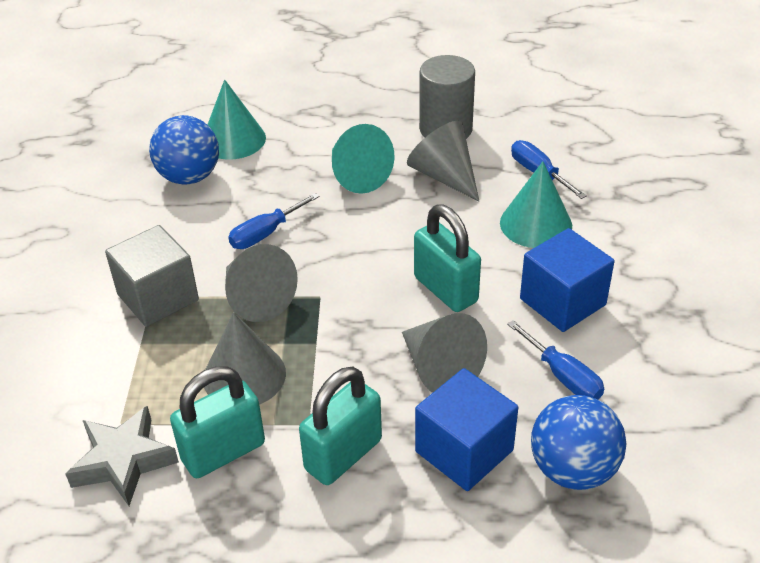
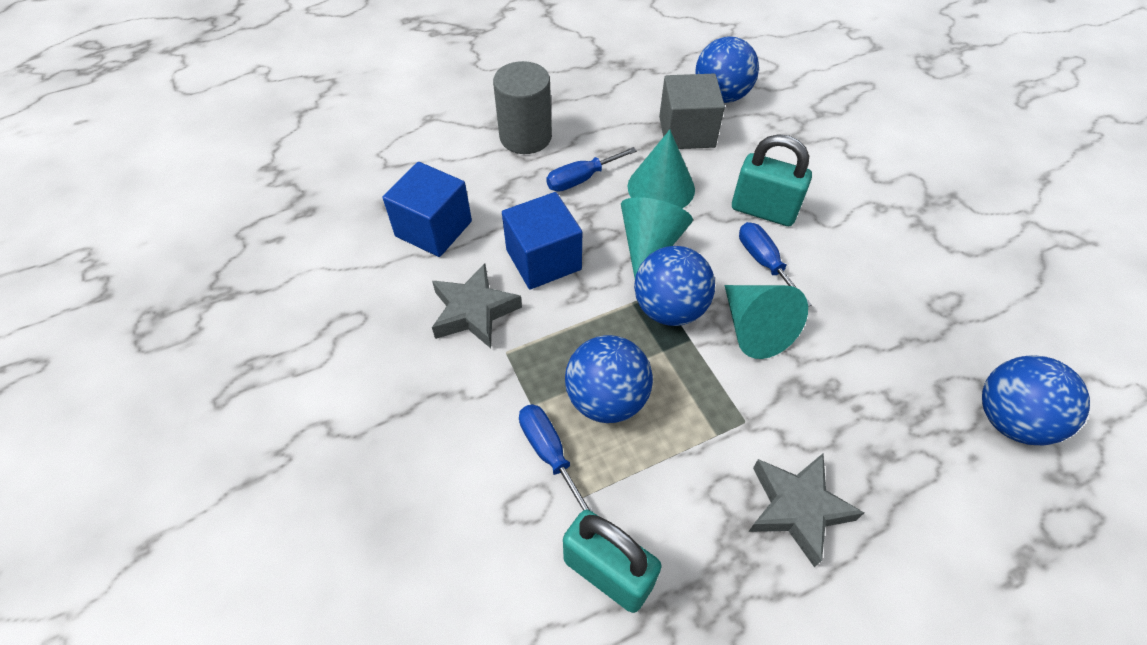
blue ball: 2 -> 4
grey cone: 4 -> 0
grey star: 1 -> 2
turquoise padlock: 3 -> 2

